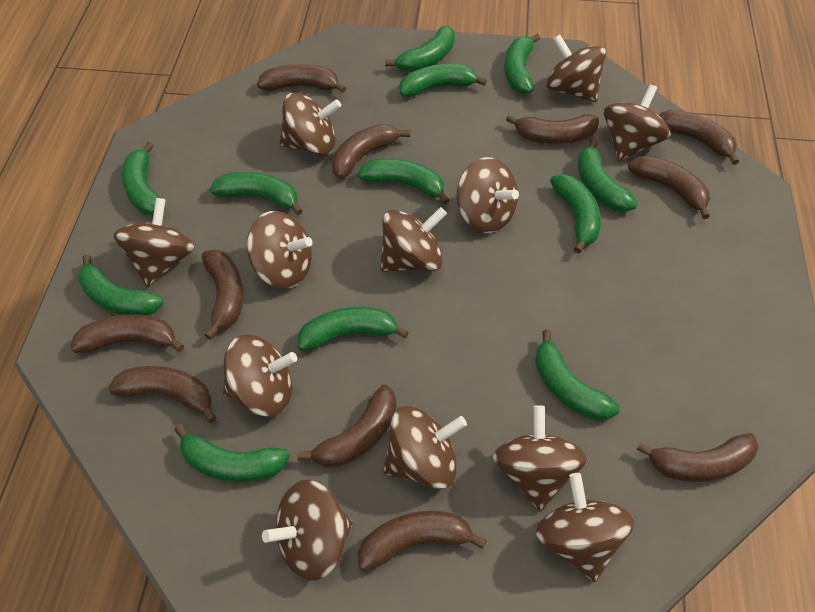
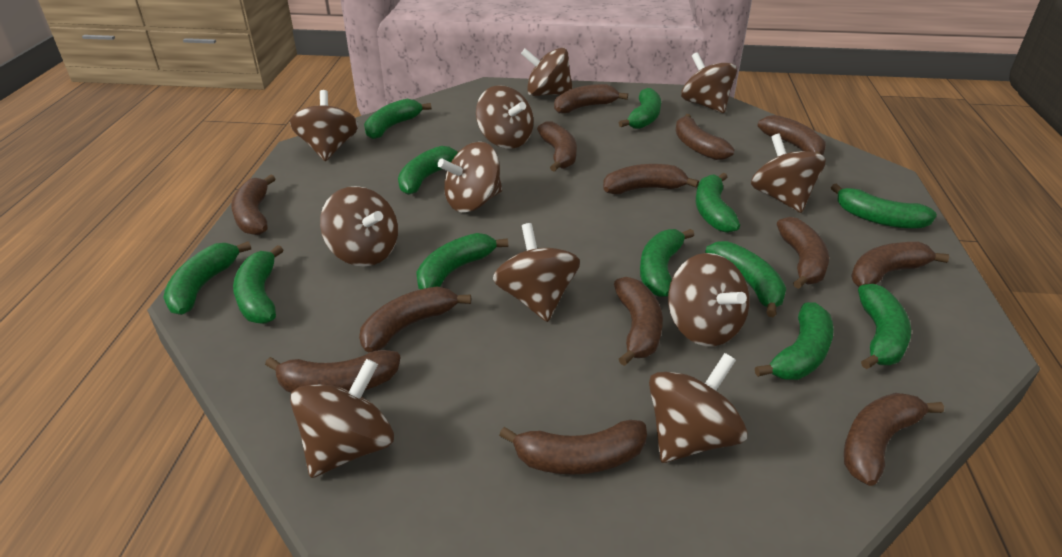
brown banana: 11 -> 13
brown spinning top: 12 -> 11

